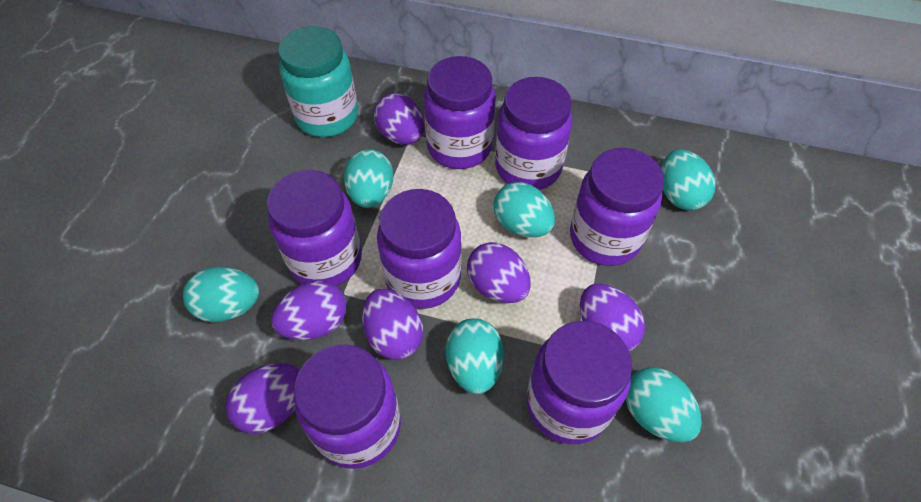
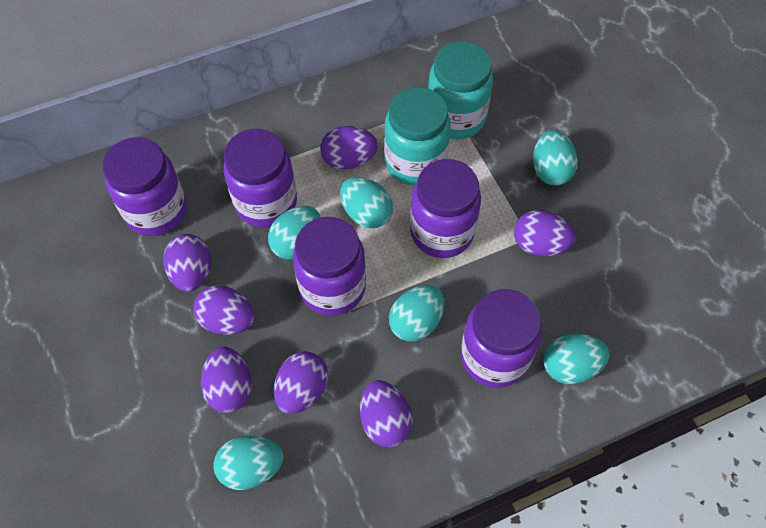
purple egg: 6 -> 7
purple jar: 7 -> 5
turquoise jar: 1 -> 2

